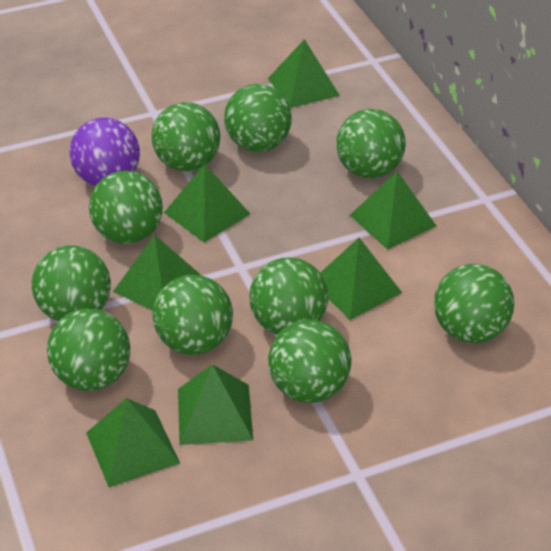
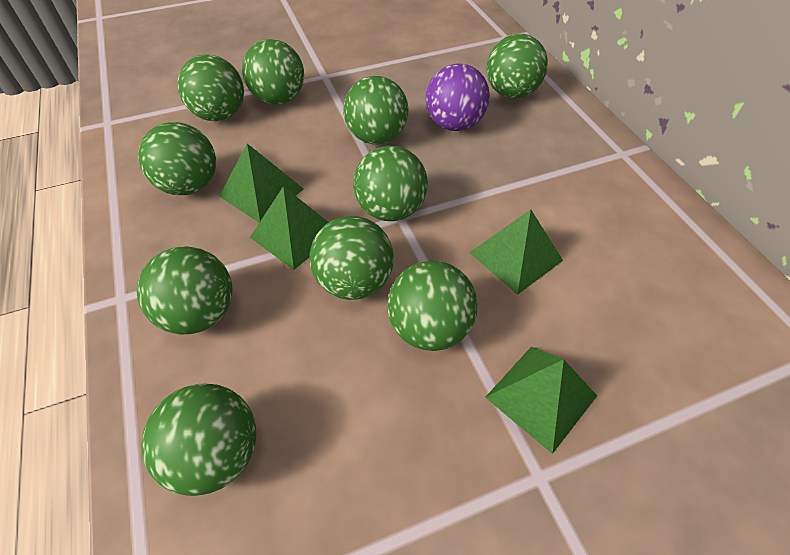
green pyramid: 7 -> 4

